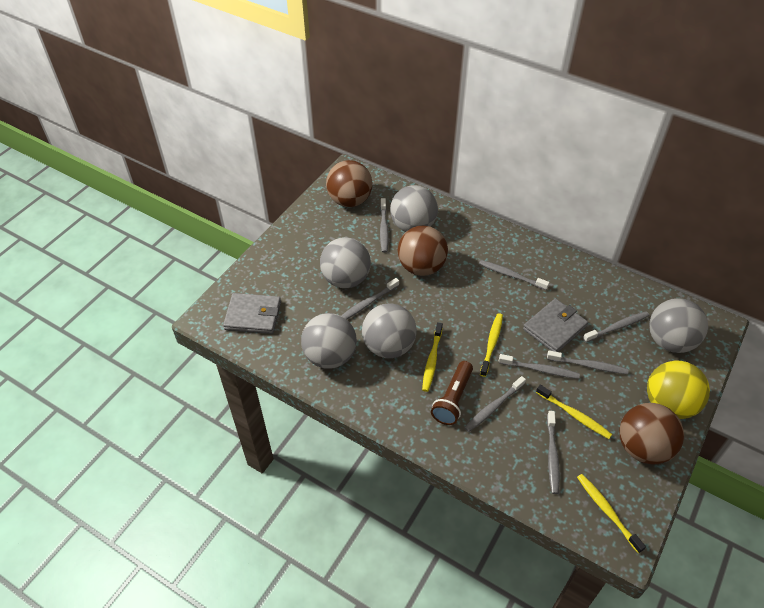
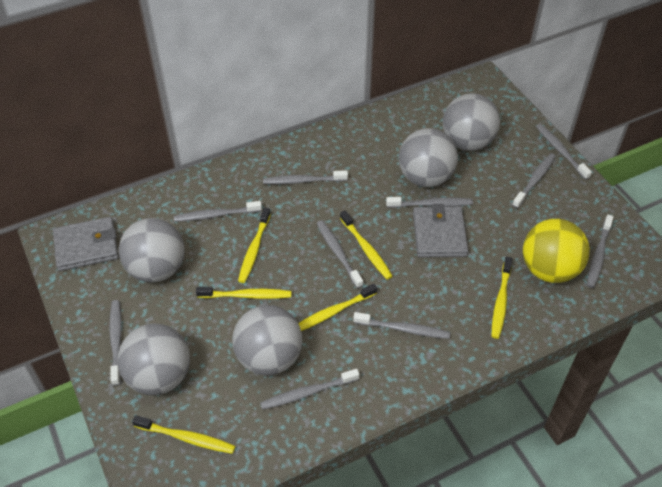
brown ball: 3 -> 0
brown flashlight: 1 -> 0
grey toothbrush: 8 -> 10
yellow toothbrush: 4 -> 6

